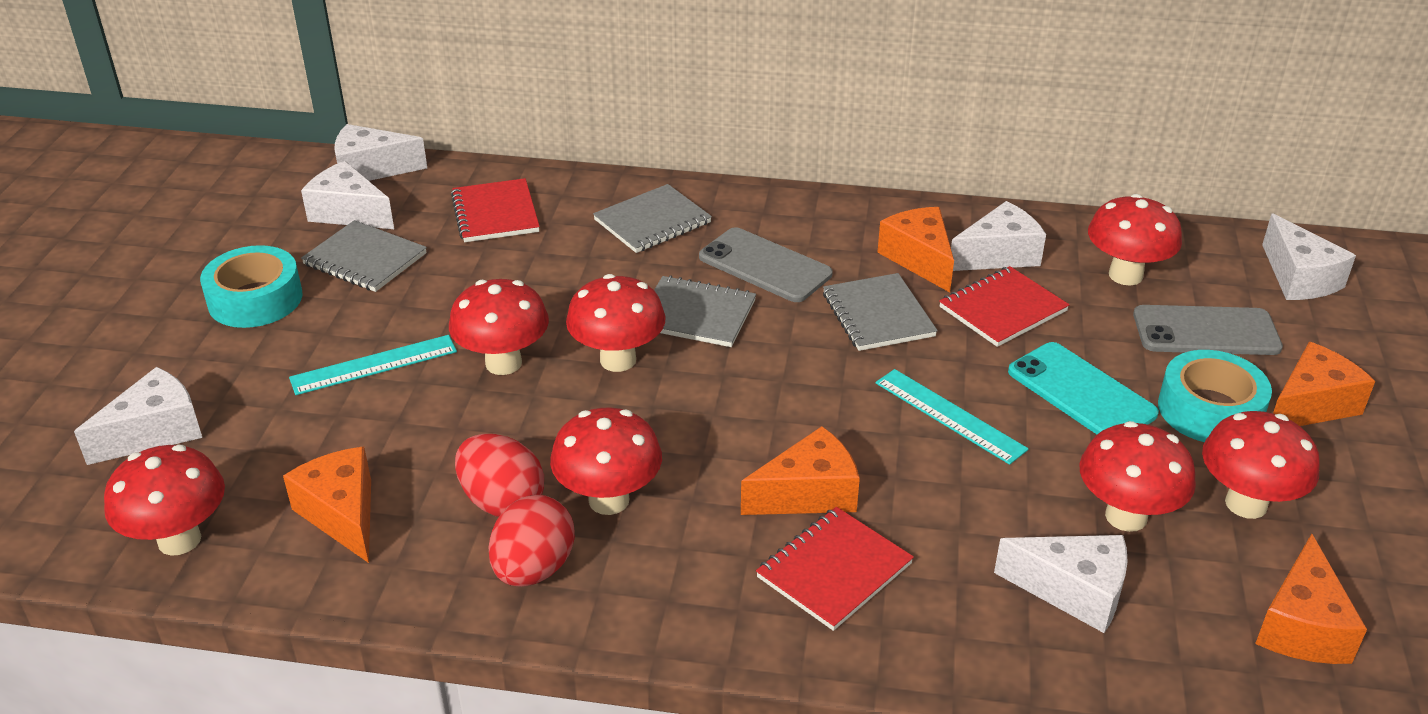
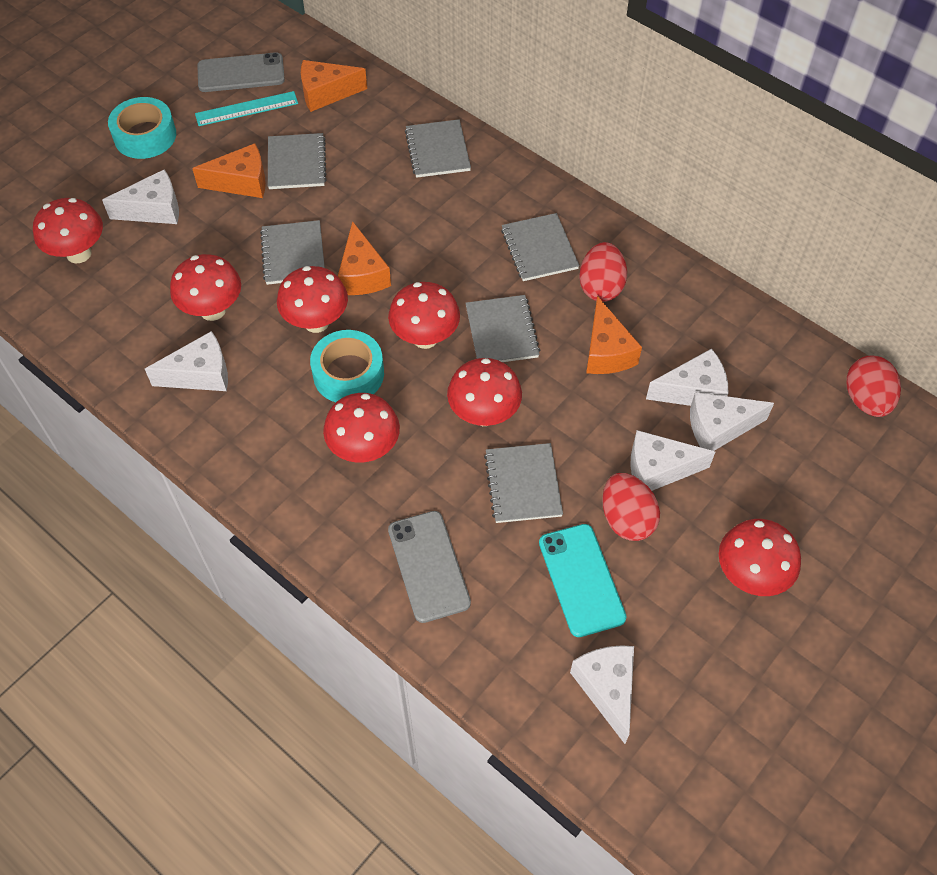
grey notebook: 4 -> 6
orange cheese: 5 -> 4
red egg: 2 -> 3
red notebook: 3 -> 0
turquoise ruler: 2 -> 1

